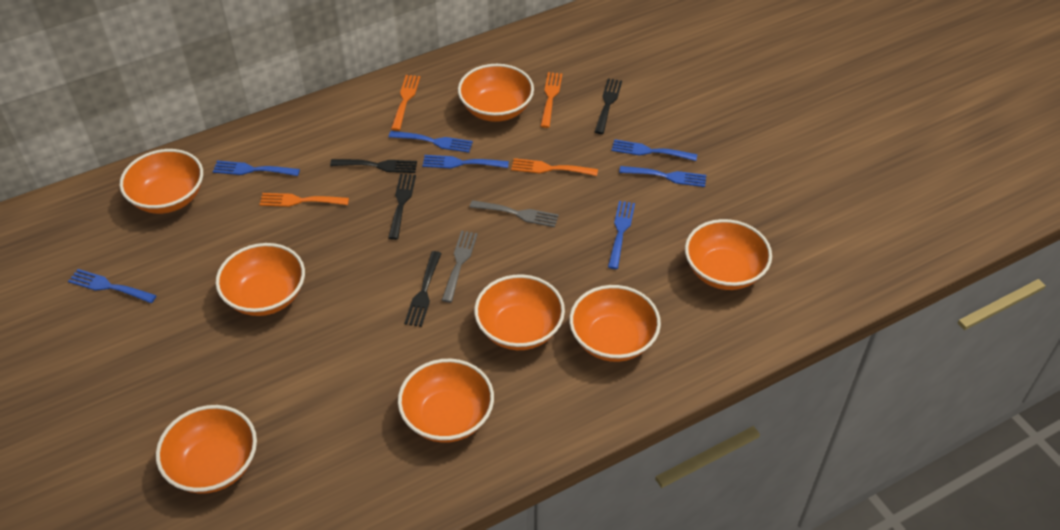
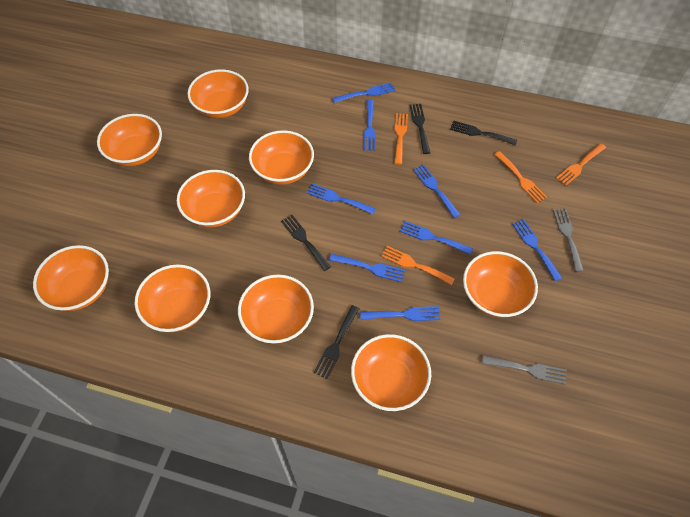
blue fork: 7 -> 8
orange bowl: 8 -> 9

